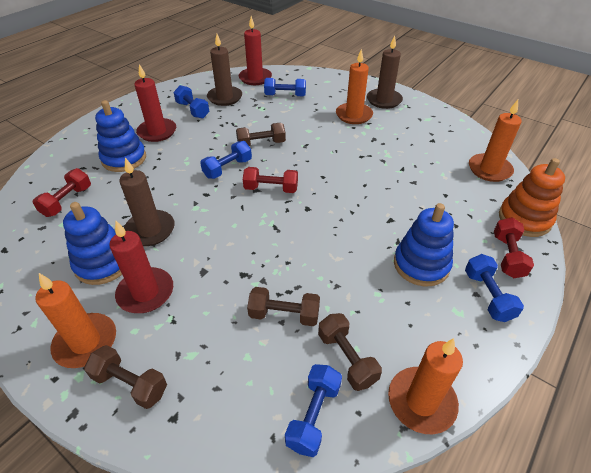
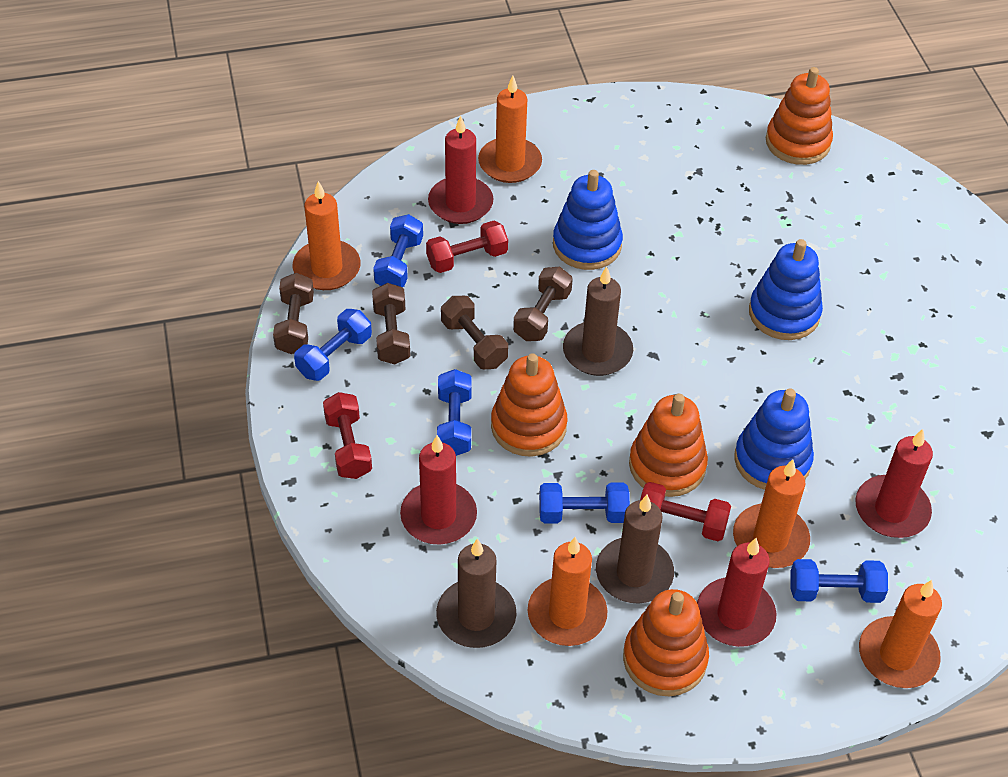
orange candle: 4 -> 5
orange stacking toy: 1 -> 4
red candle: 3 -> 4

